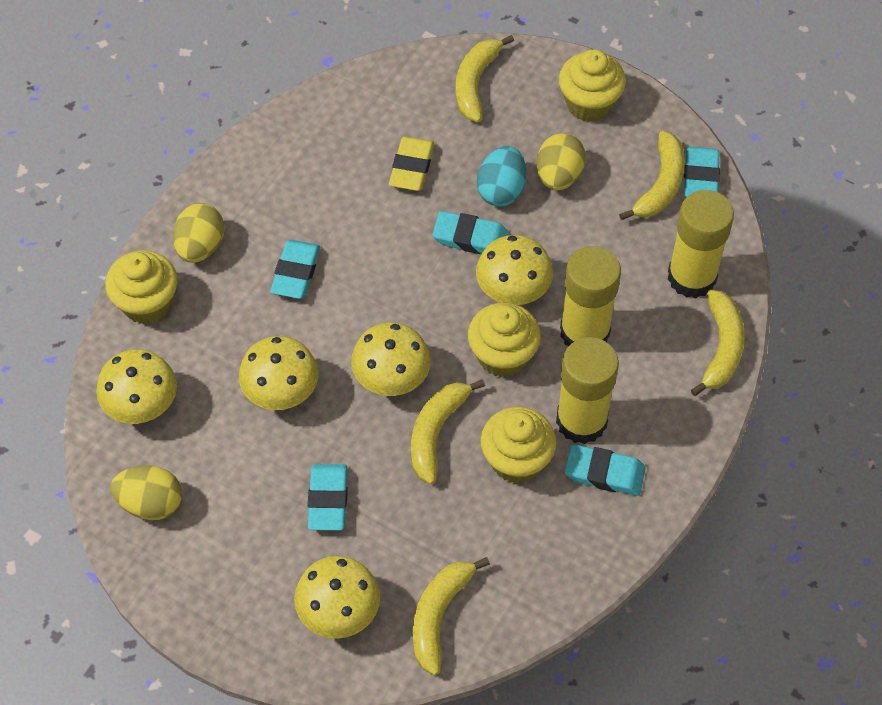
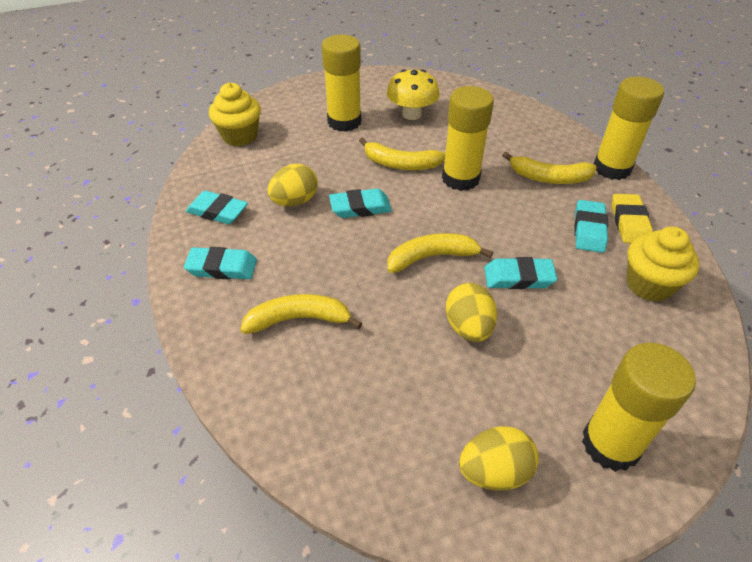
turquoise egg: 1 -> 0
yellow banana: 5 -> 4
yellow cupcake: 4 -> 2
yellow glue stick: 3 -> 4
yellow mushroom: 5 -> 1

